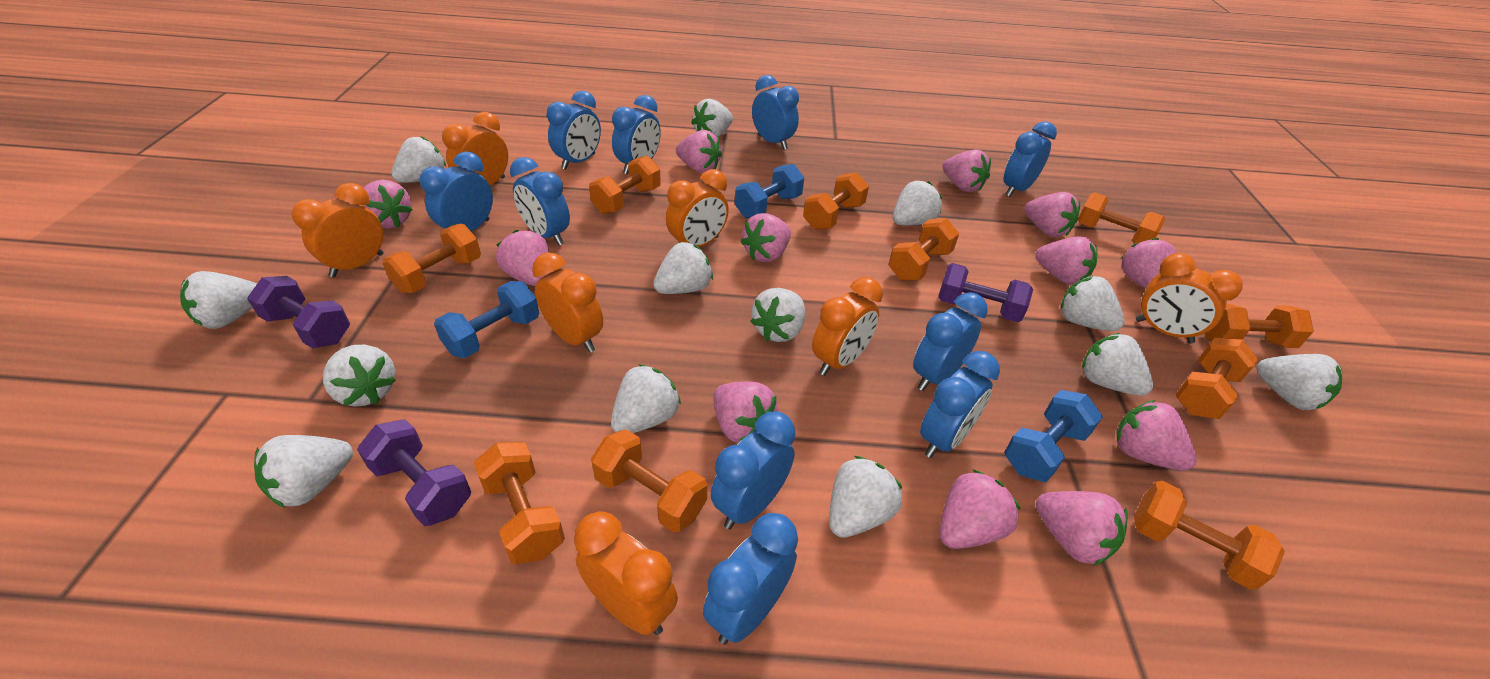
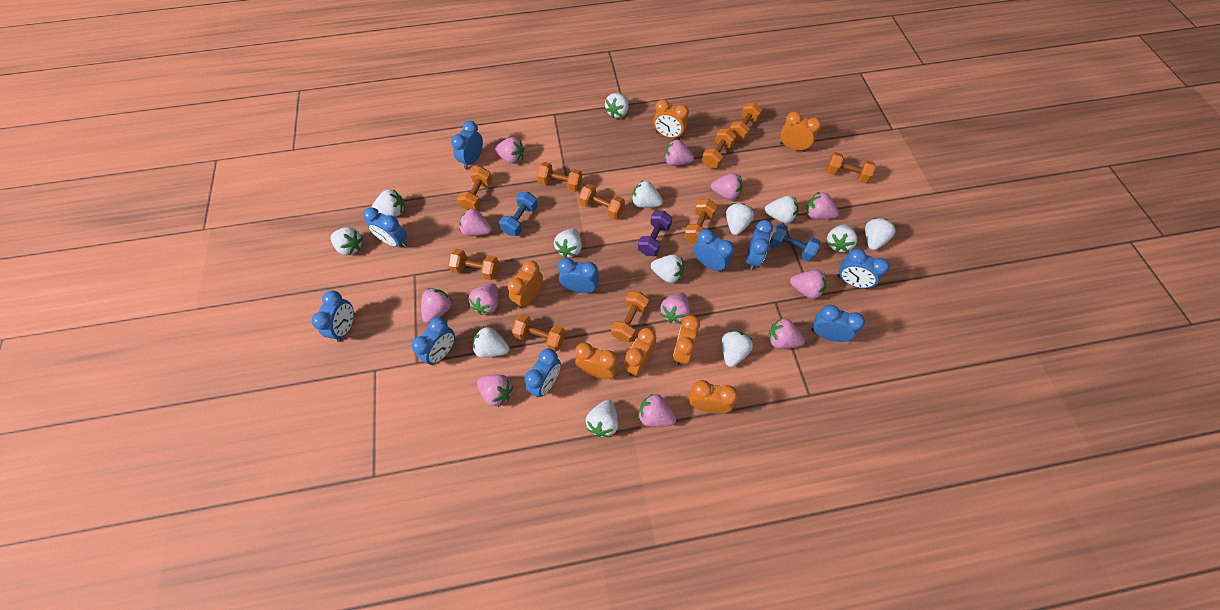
blue dumbbell: 3 -> 2
purple dumbbell: 3 -> 1

